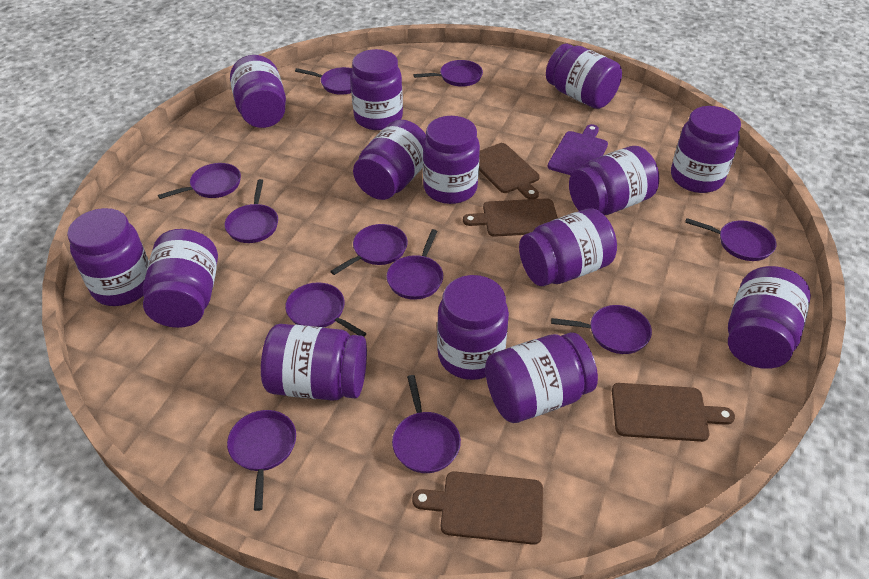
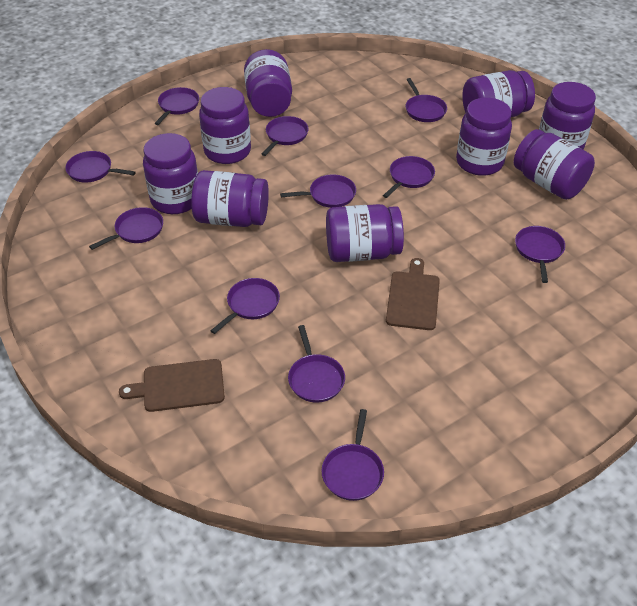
brown cutting board: 4 -> 2
purple cutting board: 1 -> 0
purple jar: 14 -> 9

